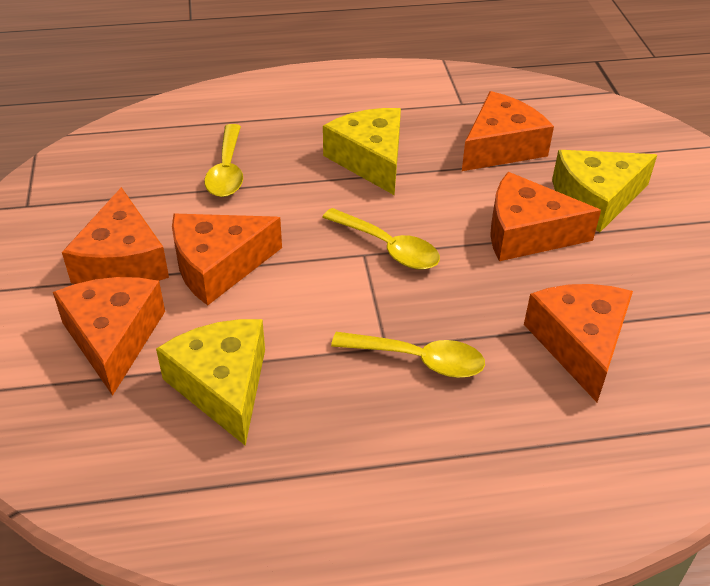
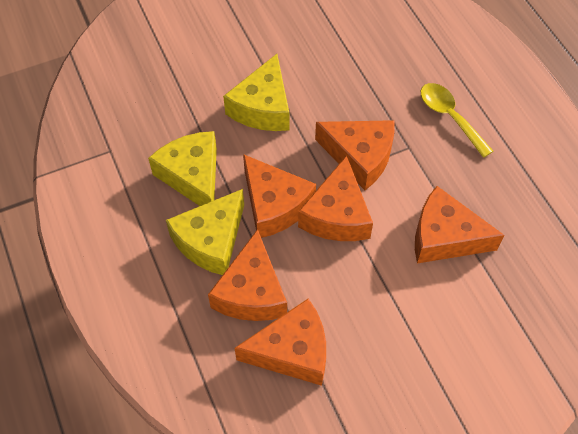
yellow spoon: 3 -> 1

